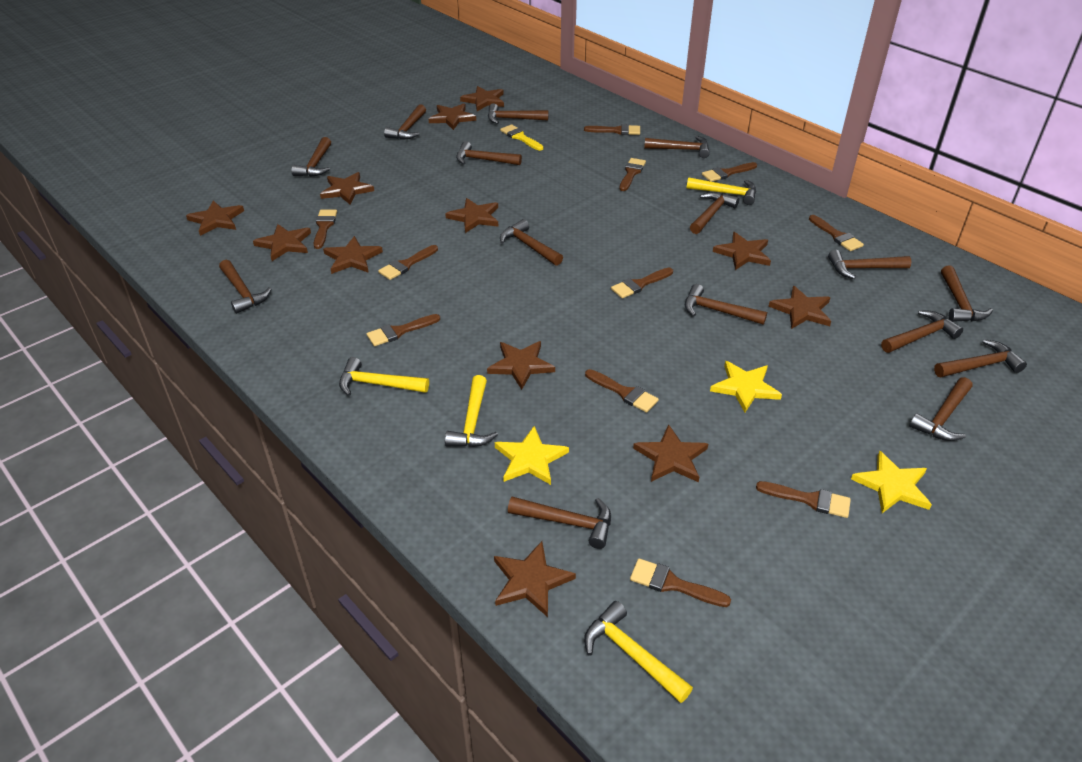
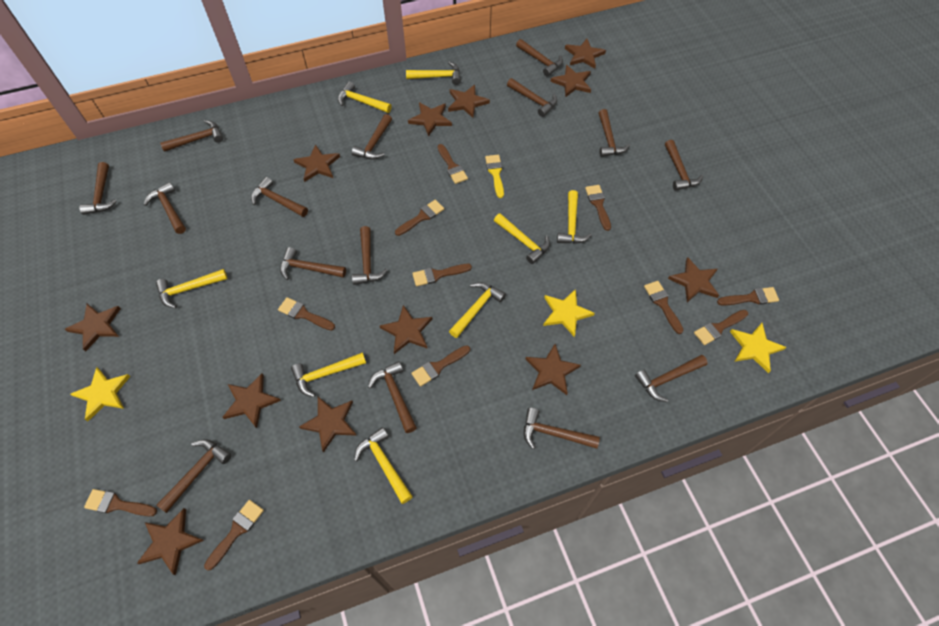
yellow hammer: 4 -> 8

